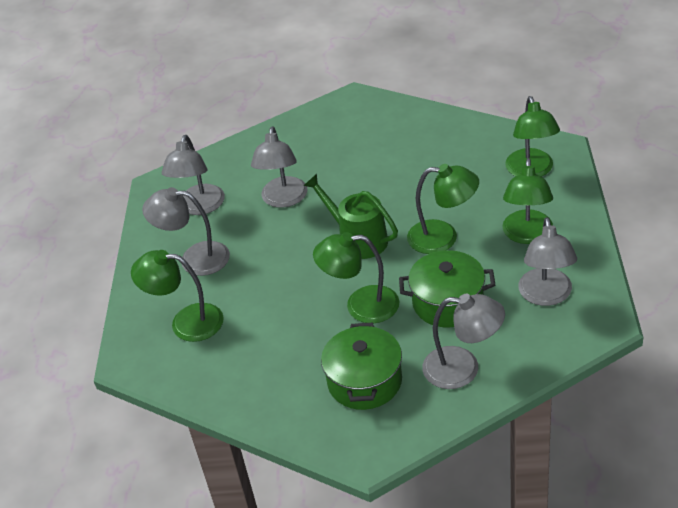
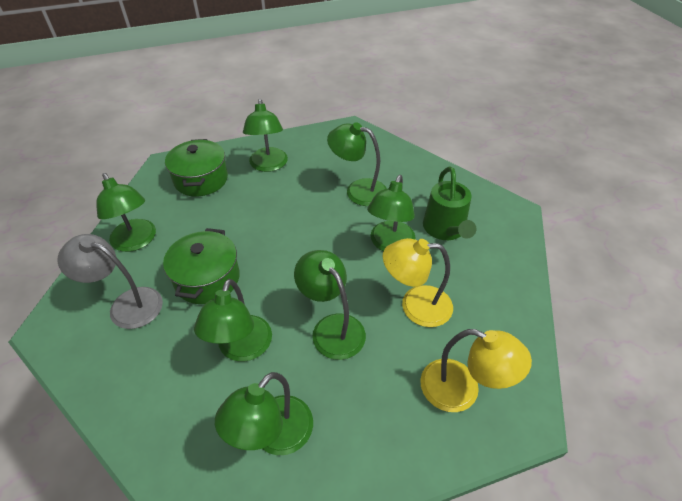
green lamp: 5 -> 7
grey lamp: 5 -> 1
yellow lamp: 0 -> 2

